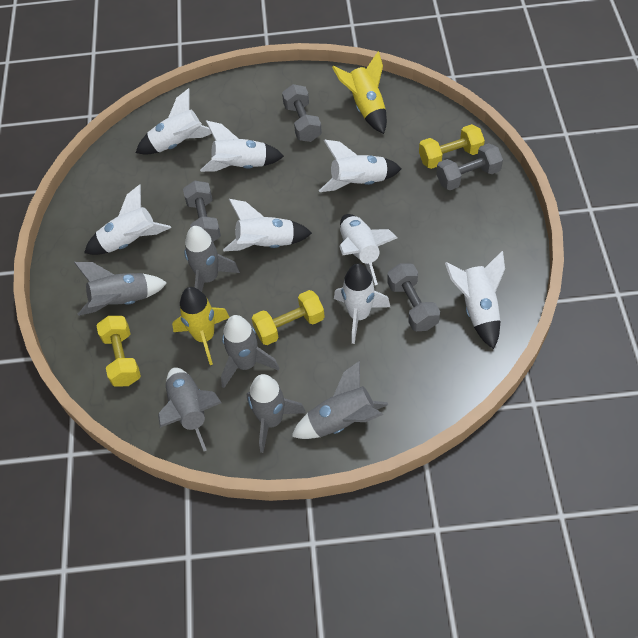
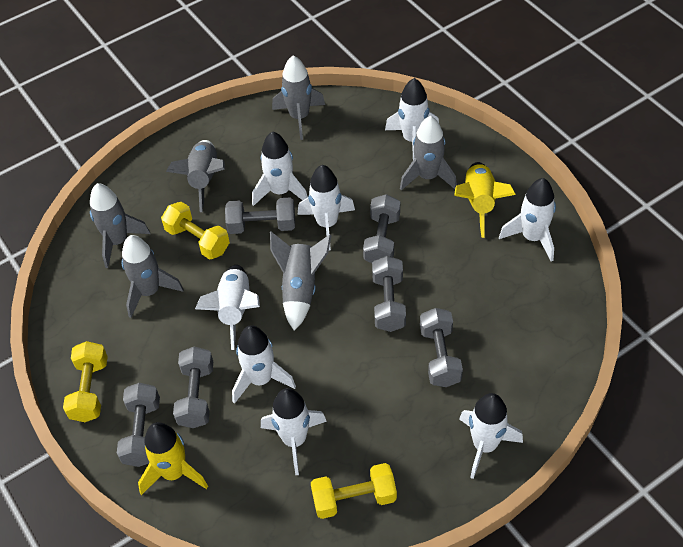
grey dumbbell: 4 -> 6

